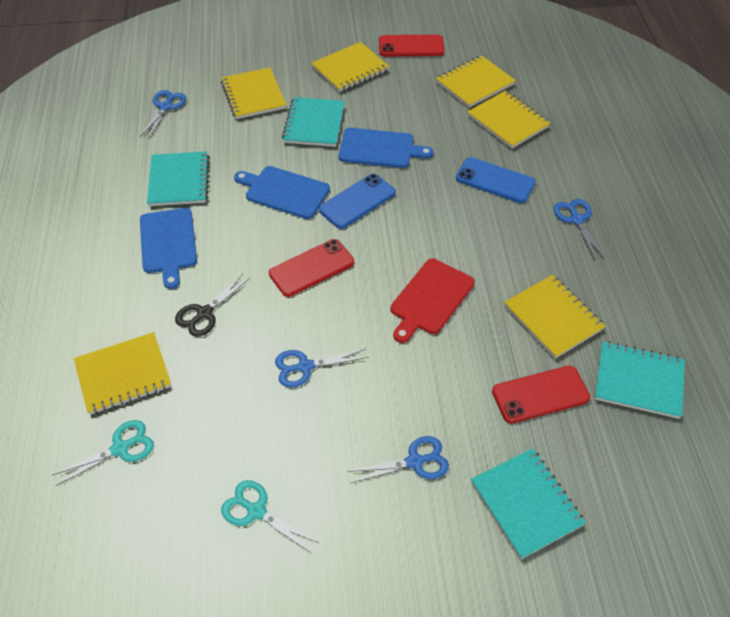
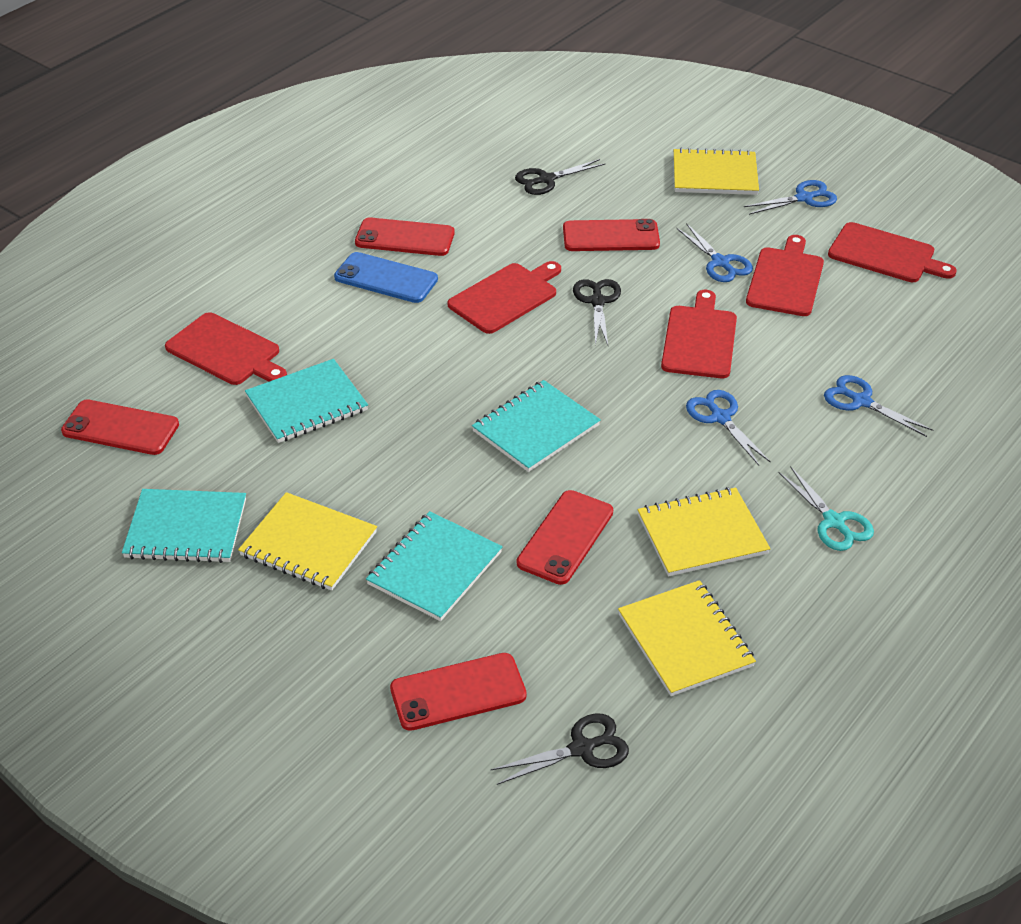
black scissors: 1 -> 3
blue cutting board: 3 -> 0
blue phone: 2 -> 1
red cutting board: 1 -> 5
red phone: 3 -> 5
turquoise scissors: 2 -> 1
yellow notebook: 6 -> 4

